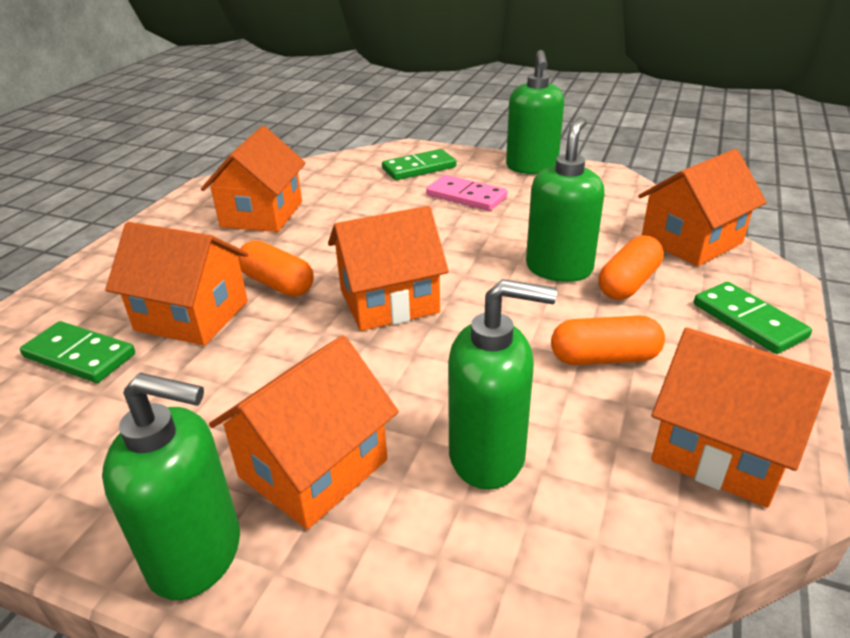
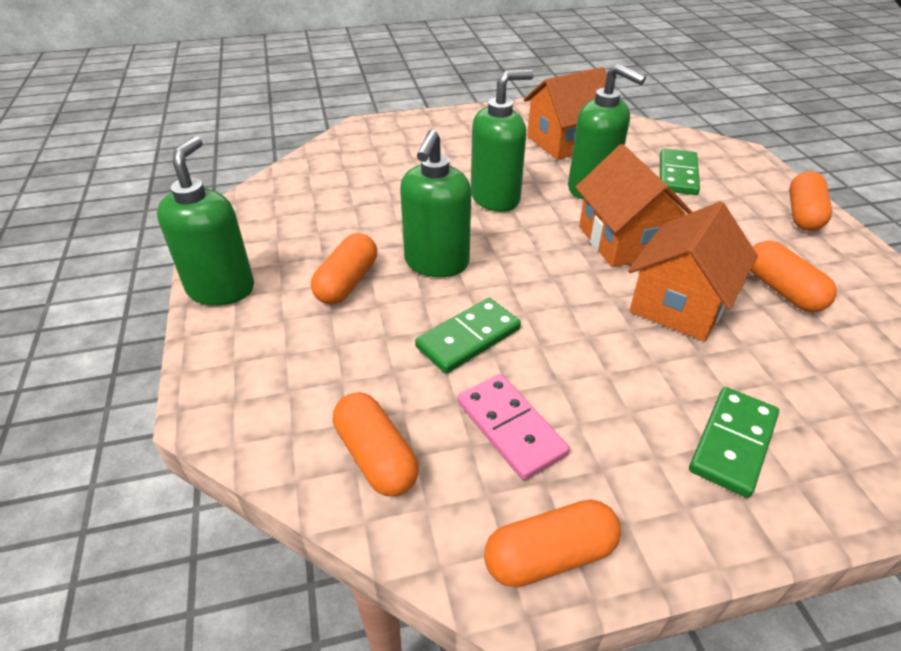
orange capsule: 3 -> 5
orange house: 6 -> 3

